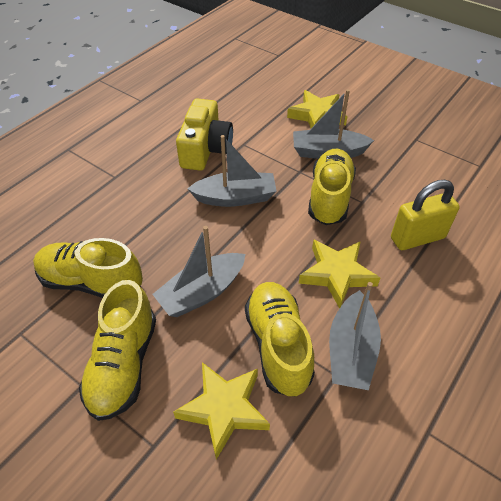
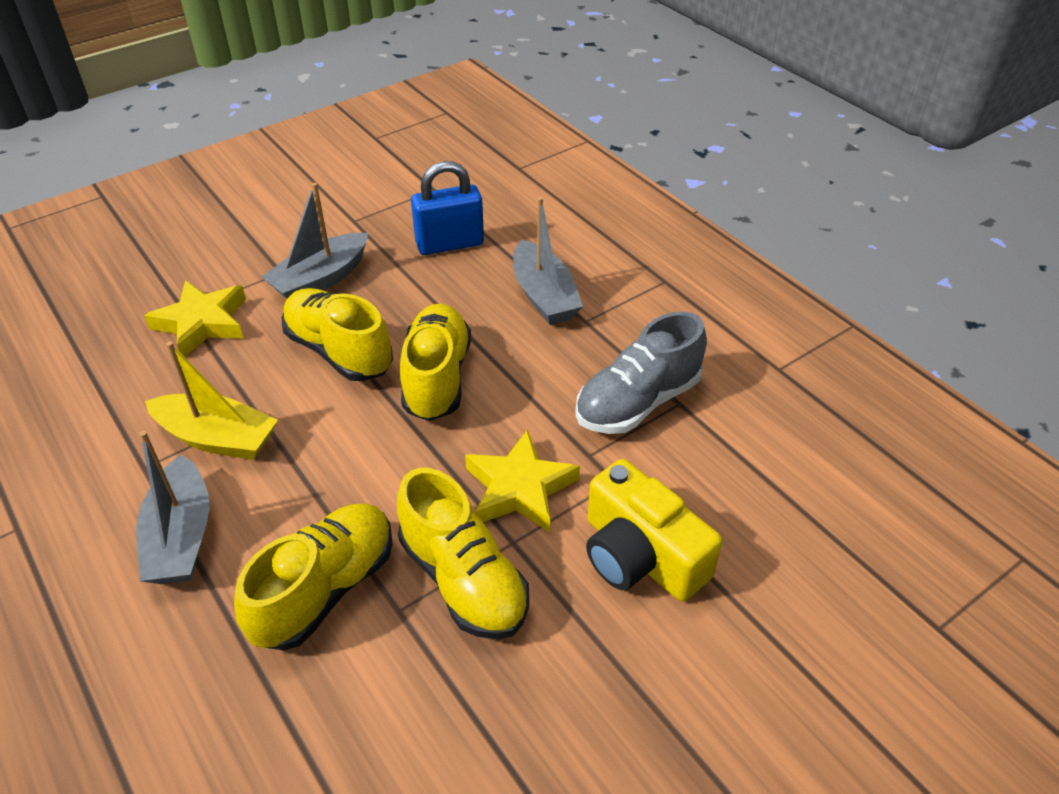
blue padlock: 0 -> 1
grey boat: 4 -> 3
grey shoe: 0 -> 1
yellow boat: 0 -> 1
yellow padlock: 1 -> 0
yellow star: 3 -> 2

